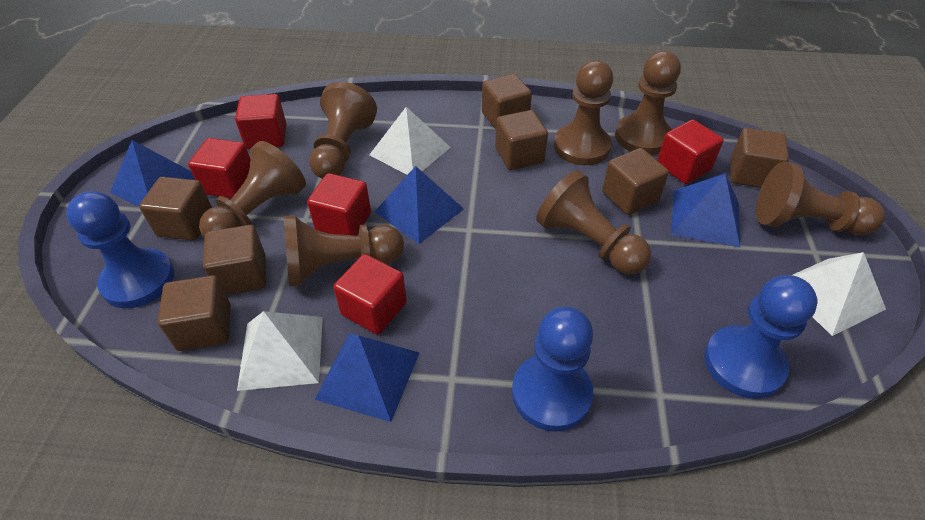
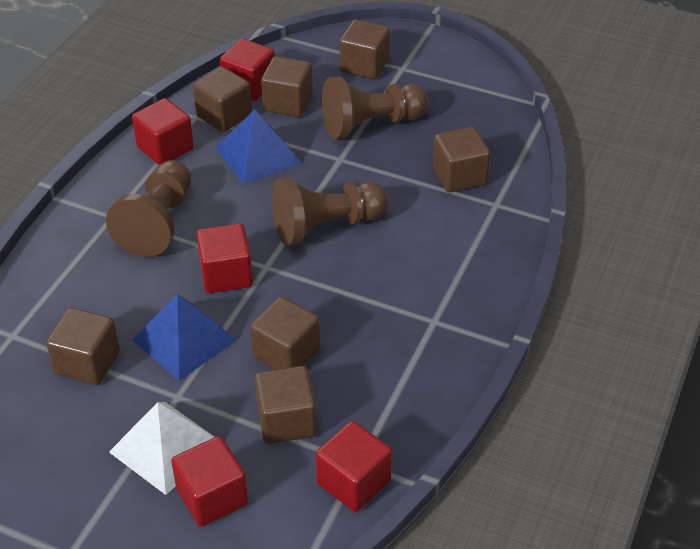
blue pawn: 3 -> 0
blue pyramid: 4 -> 2
brown pawn: 7 -> 3
white pyramid: 3 -> 1

